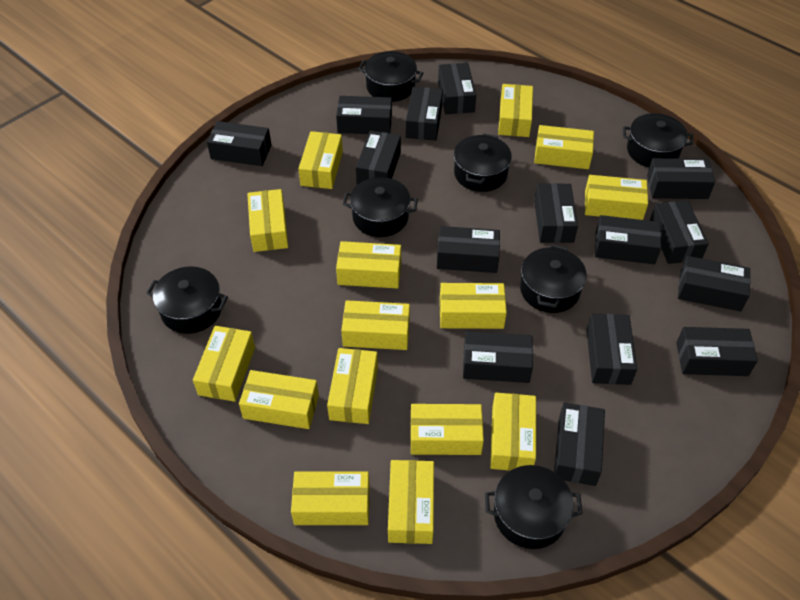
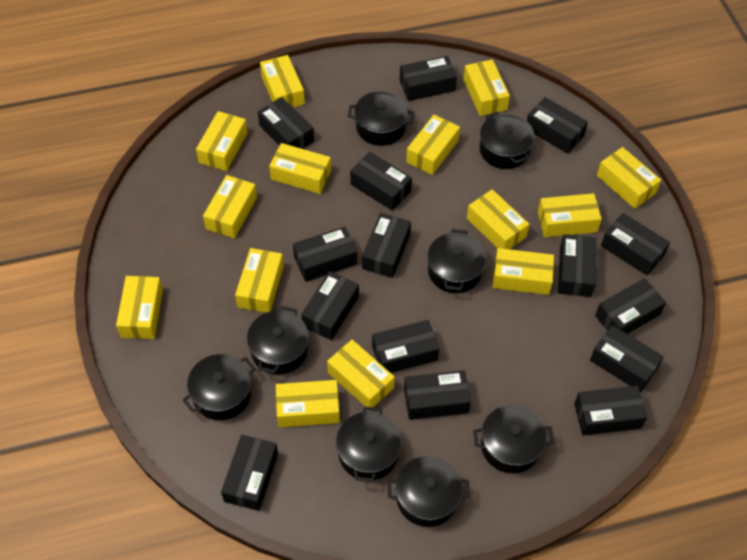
black pot: 7 -> 8
yellow box: 15 -> 14

